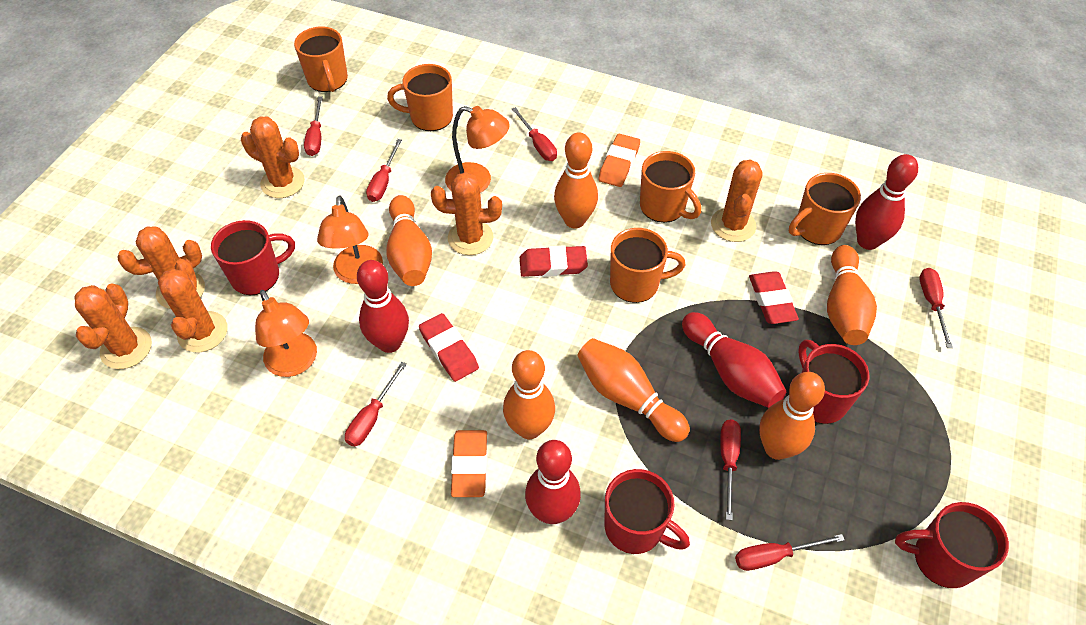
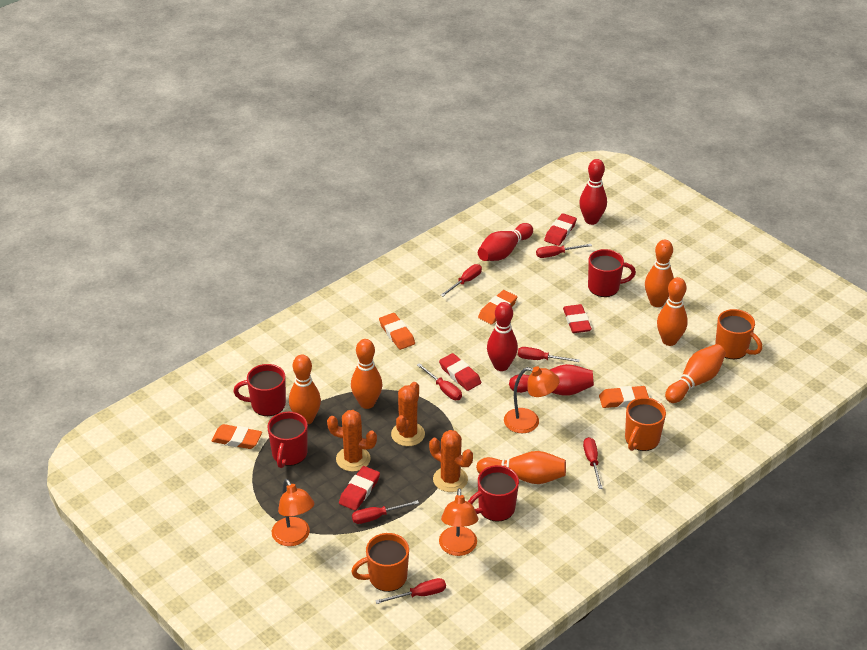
orange cactus: 6 -> 3
orange eraser: 2 -> 4
orange mug: 5 -> 3
red eraser: 3 -> 4

